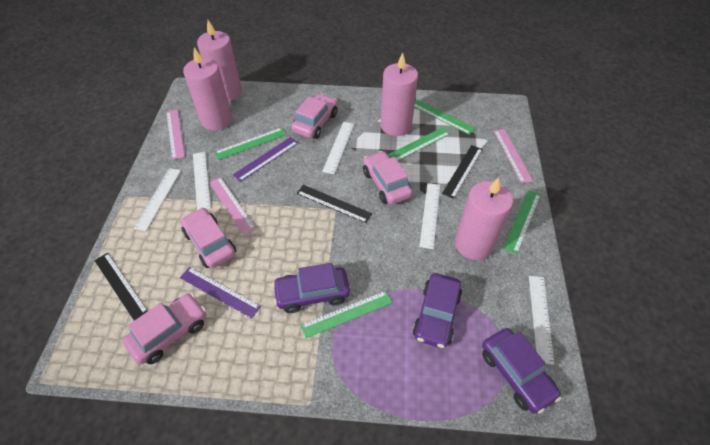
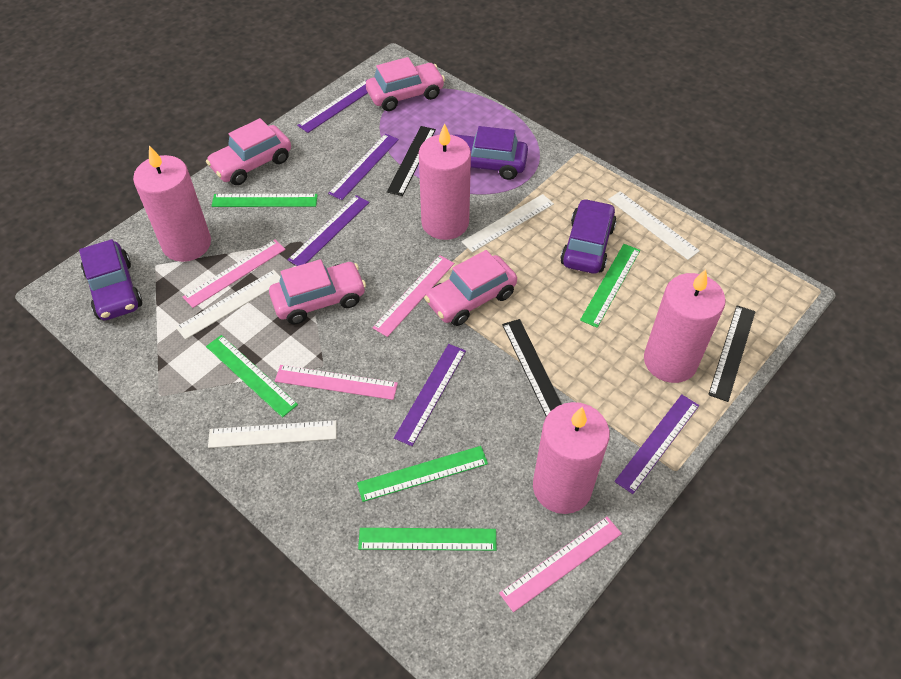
pink ruler: 3 -> 4
purple ruler: 2 -> 5
white ruler: 5 -> 4

